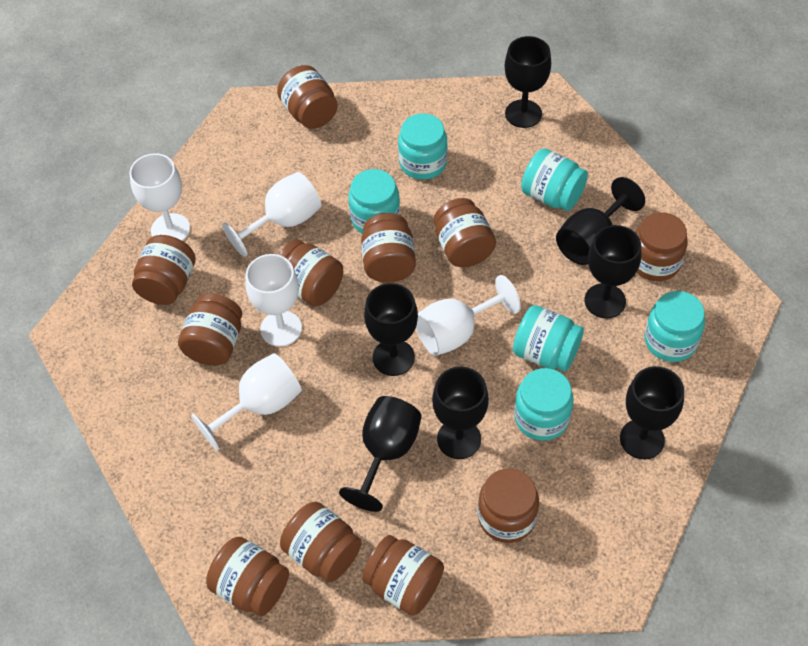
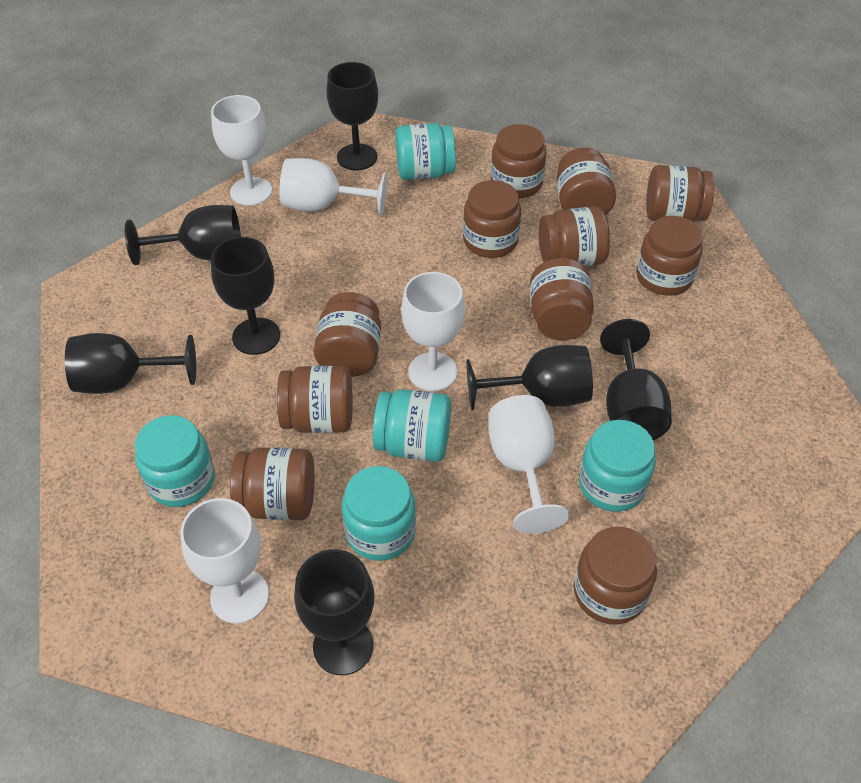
turquoise jar: 6 -> 5

